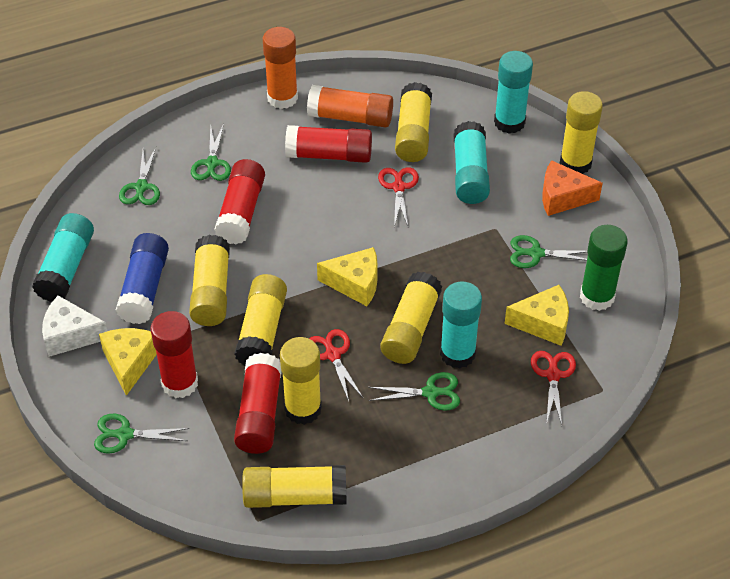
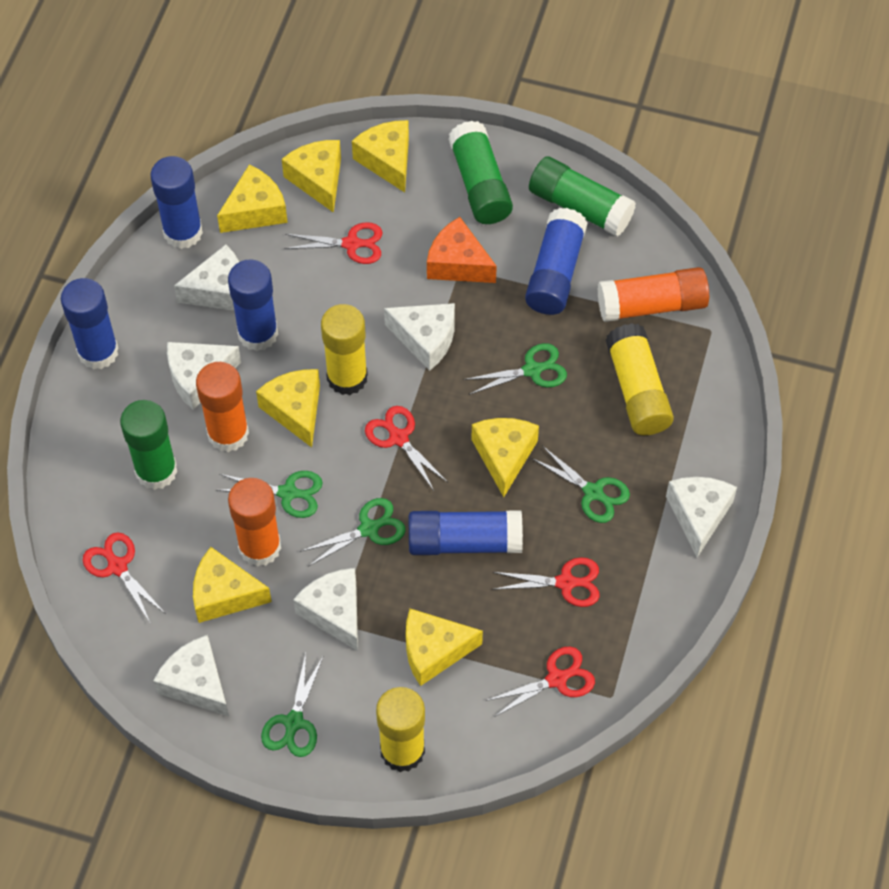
blue glue stick: 1 -> 5
green glue stick: 1 -> 3
orange glue stick: 2 -> 3
red glue stick: 4 -> 0
red scissors: 3 -> 5
turquoise glue stick: 4 -> 0
white cheese: 1 -> 6
yellow cheese: 3 -> 7
yellow glue stick: 7 -> 3

